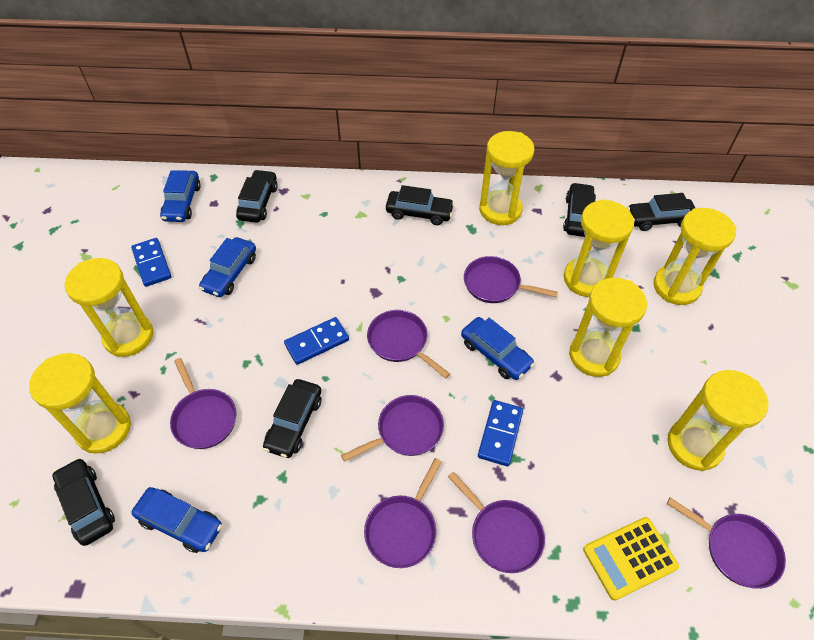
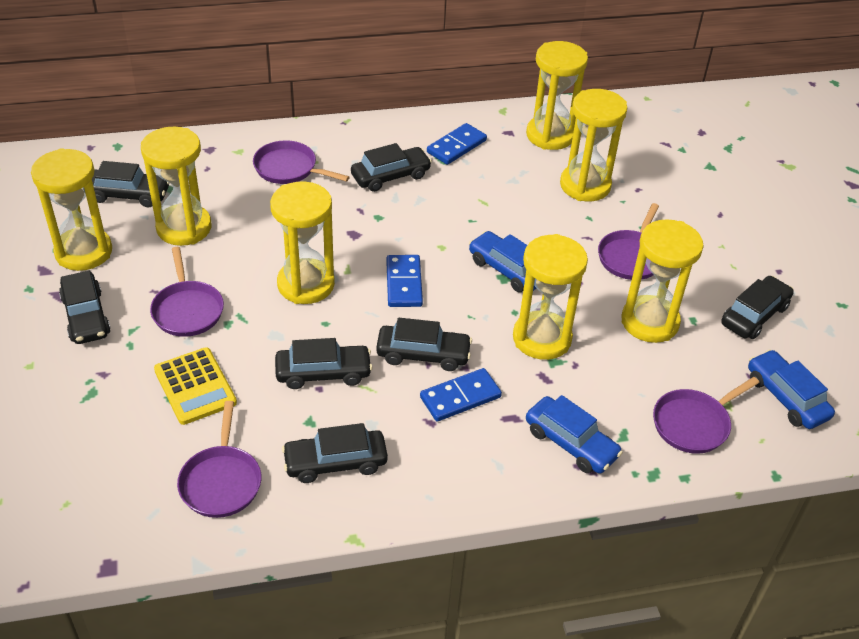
black car: 6 -> 7
blue car: 4 -> 3
purple pan: 7 -> 5

